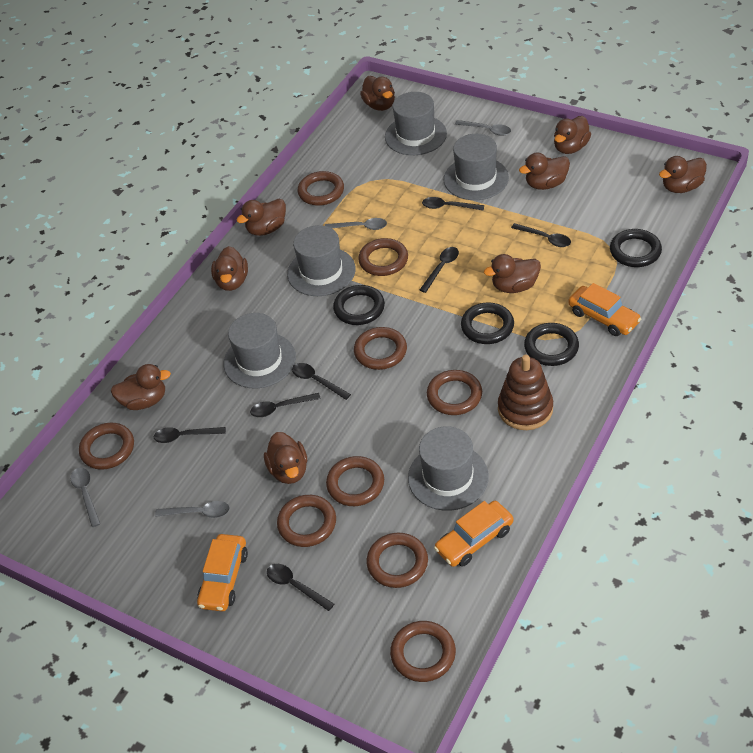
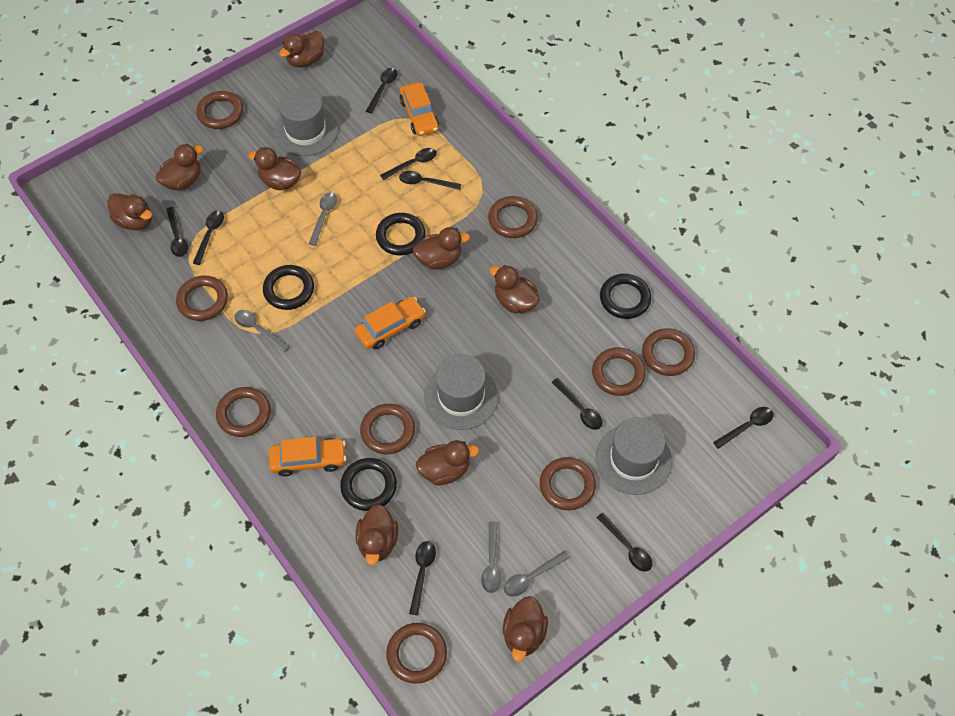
black spoon: 7 -> 9
brown stacking toy: 1 -> 0
grey hat: 5 -> 3

